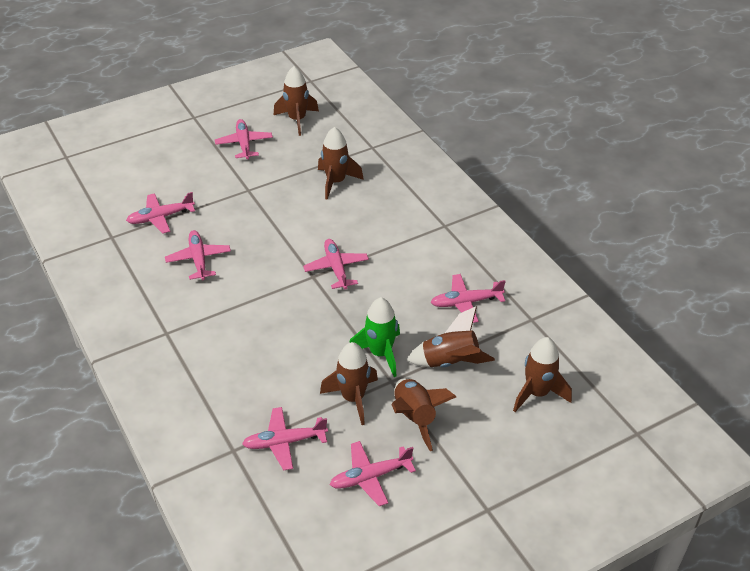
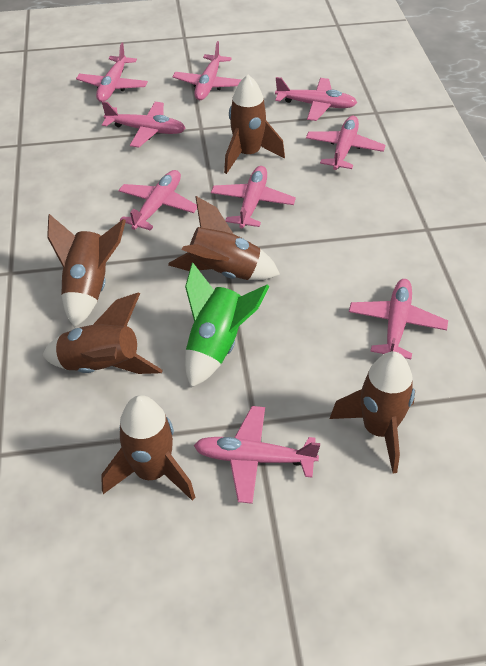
pink plane: 7 -> 9

